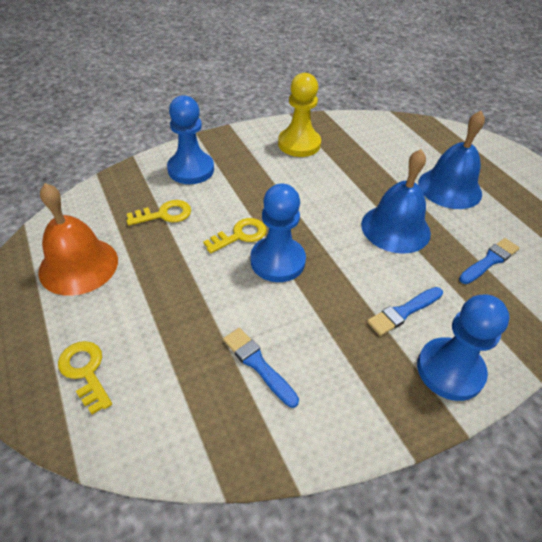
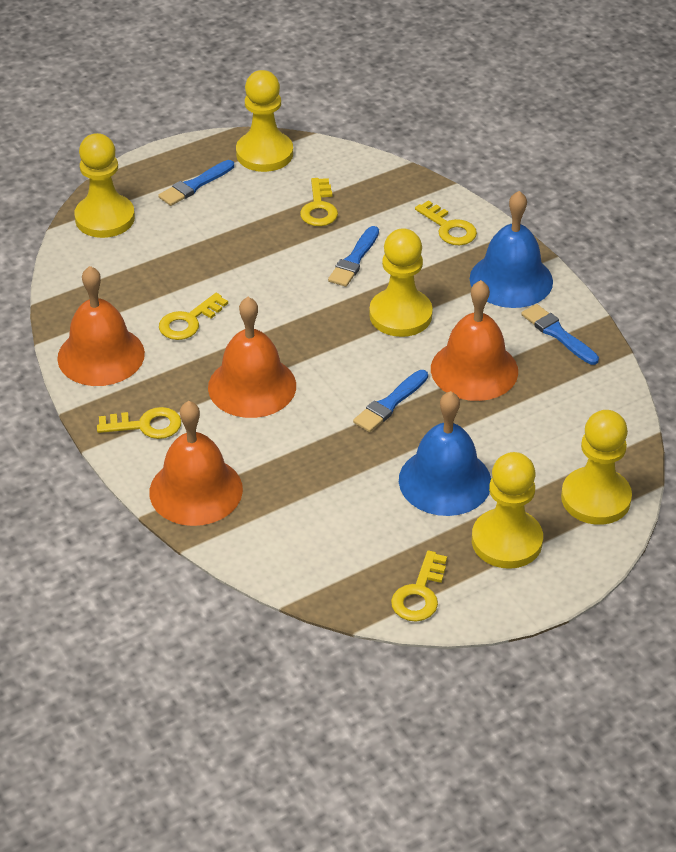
blue brush: 3 -> 4
blue pawn: 3 -> 0
orange bell: 1 -> 4
yellow key: 3 -> 5
yellow pawn: 1 -> 5

